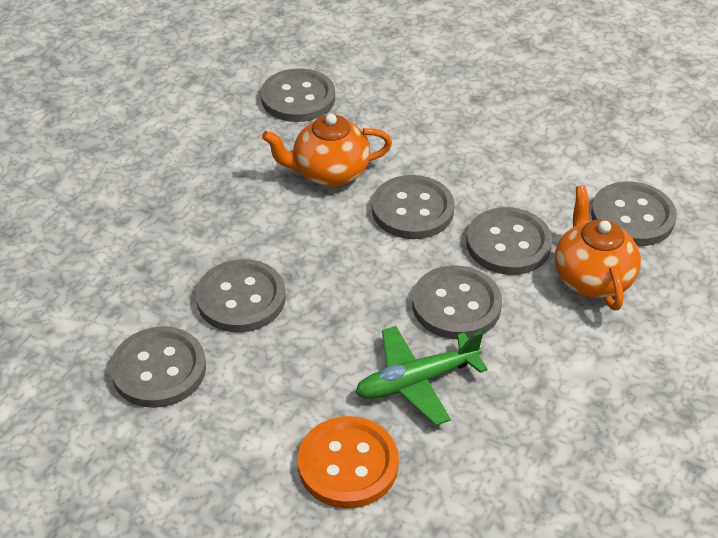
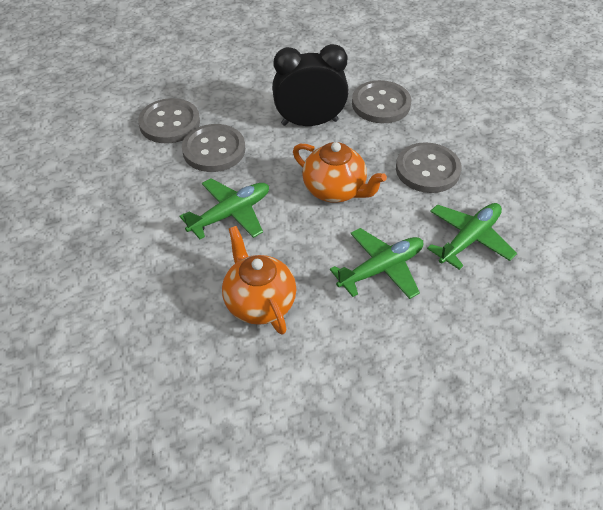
black clock: 0 -> 1
green plane: 1 -> 3
grey button: 7 -> 4
orange button: 1 -> 0

